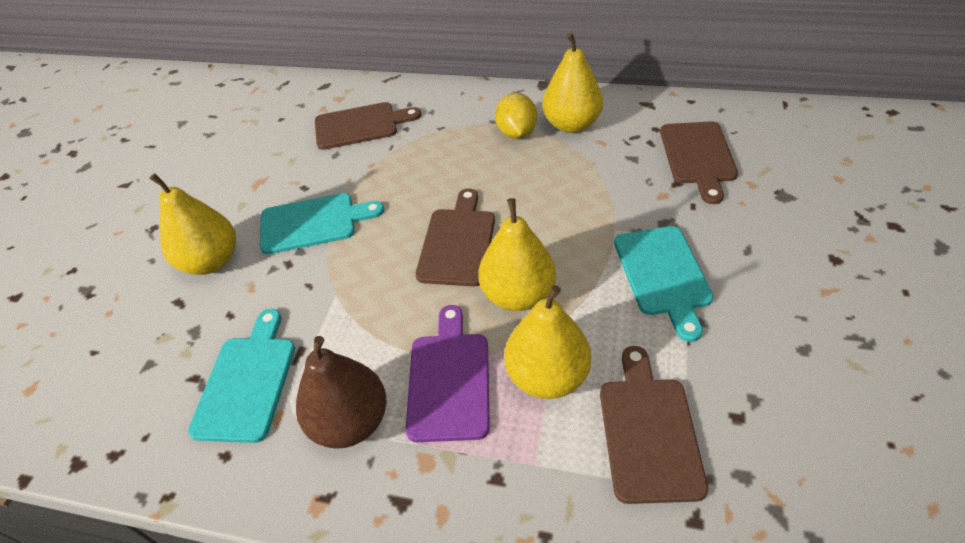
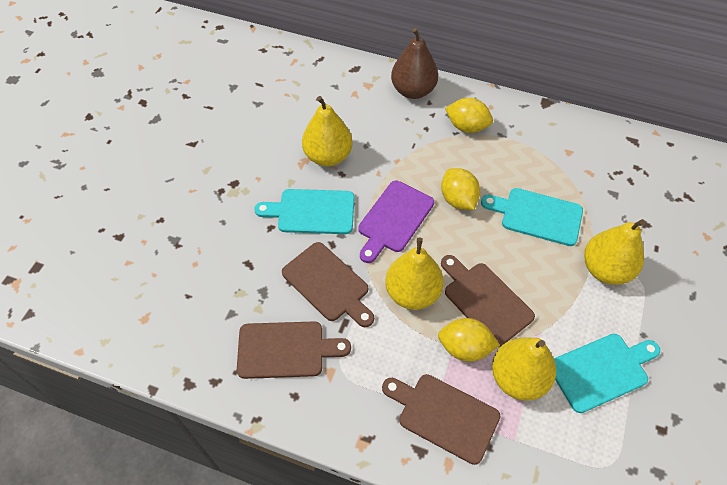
yellow lemon: 1 -> 3

